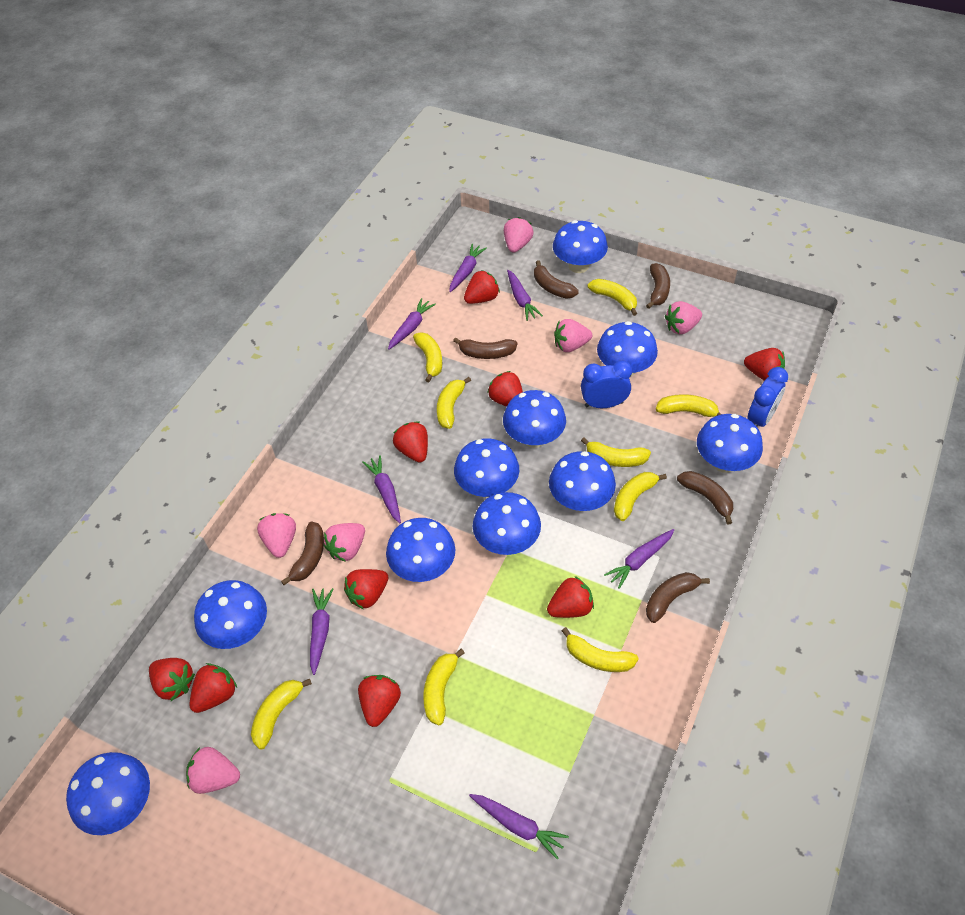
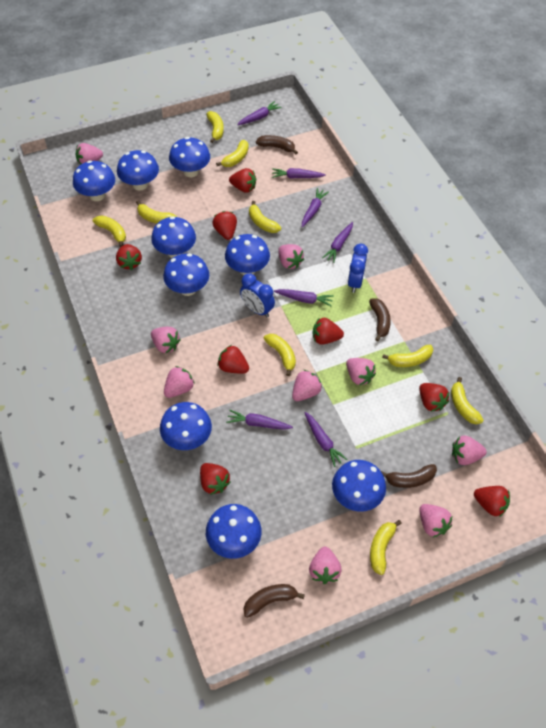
blue mushroom: 10 -> 9
brown banana: 6 -> 4
pink strawberry: 6 -> 9
red strawberry: 9 -> 8

